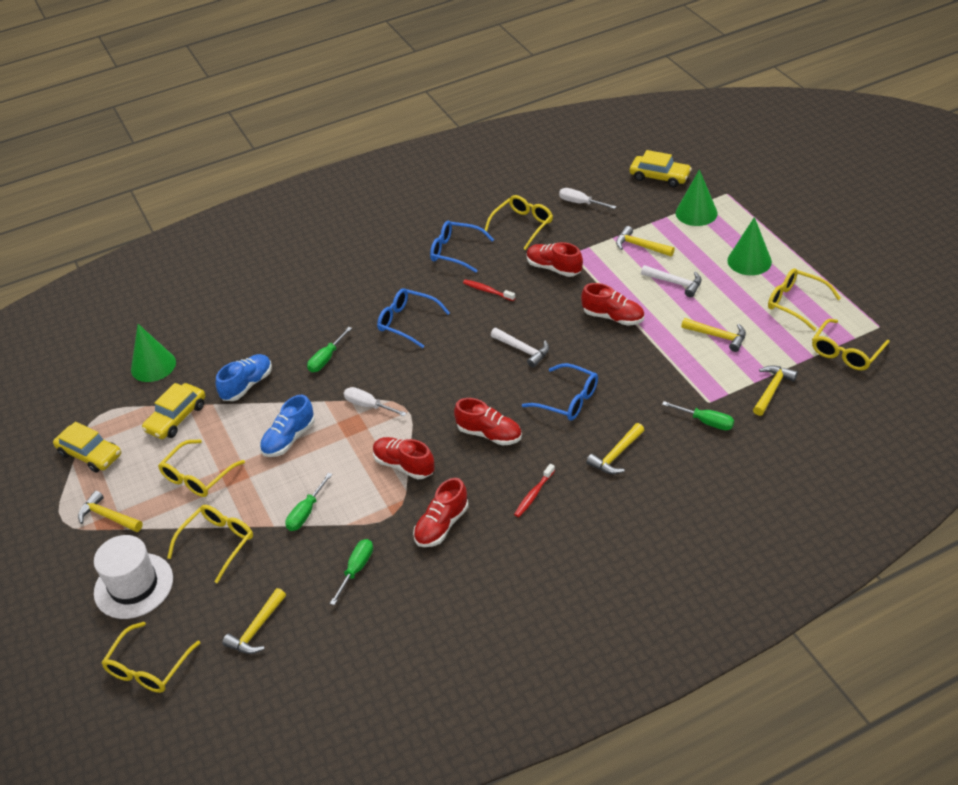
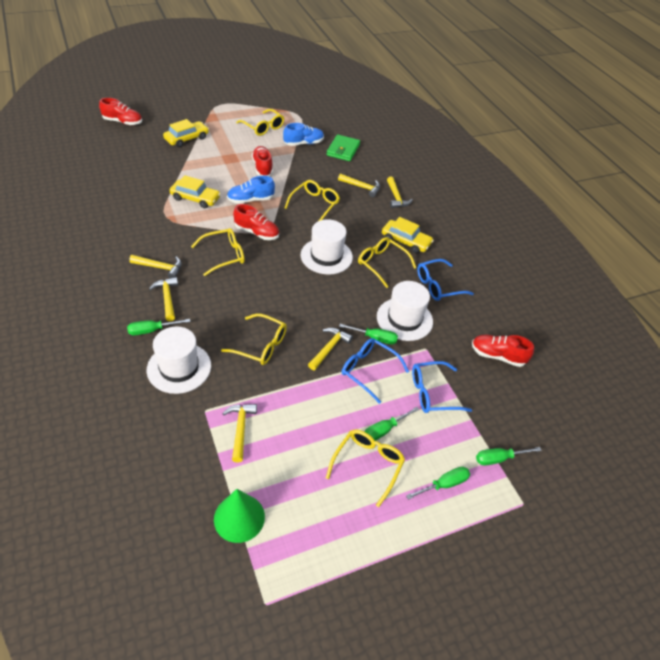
green cone: 3 -> 1
green screwdriver: 4 -> 5
green wallet: 0 -> 1
red shoe: 5 -> 4
red toothbrush: 2 -> 0
white hammer: 2 -> 0
white hat: 1 -> 3
white screwdriver: 2 -> 0

